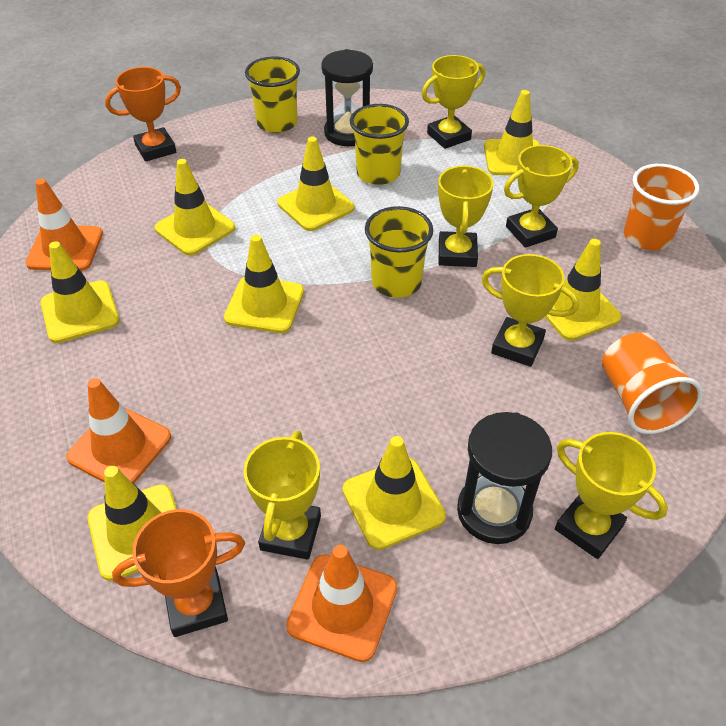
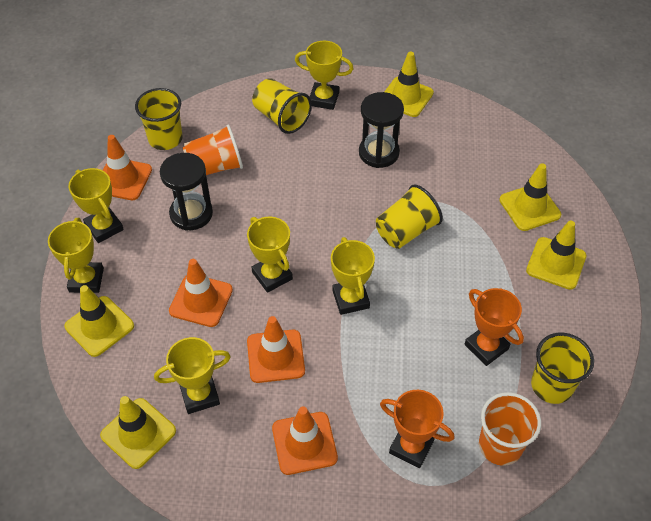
orange traffic cone: 3 -> 4
yellow cup: 3 -> 4
yellow traffic cone: 8 -> 5

